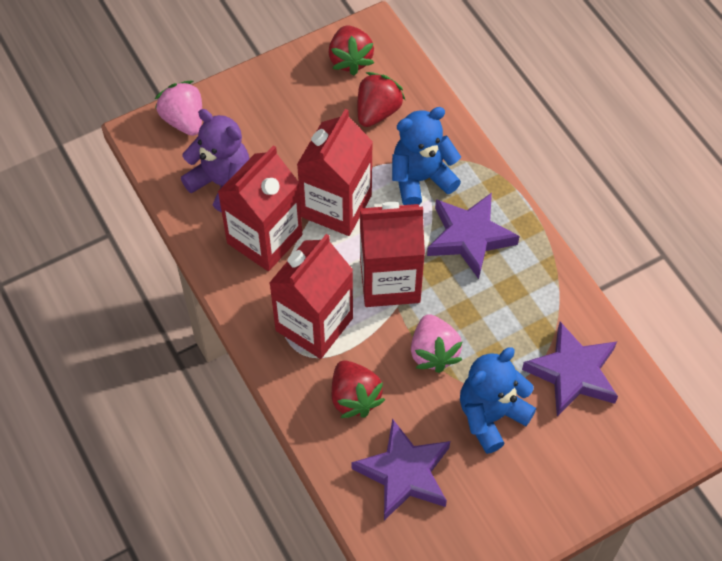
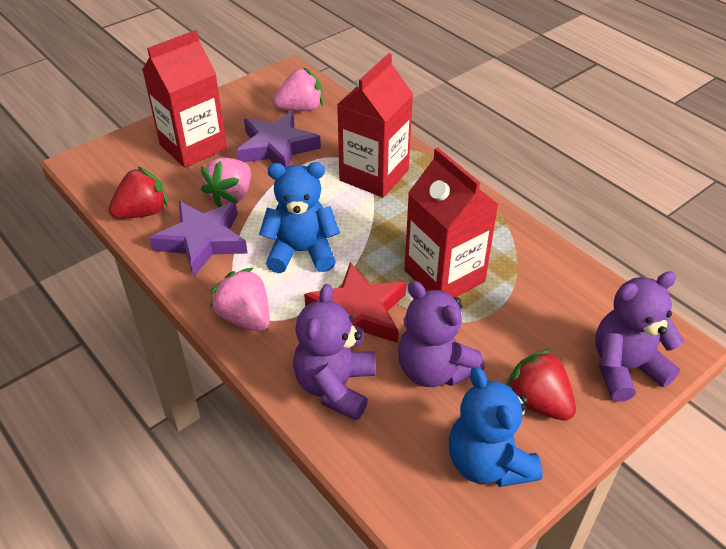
pink strawberry: 2 -> 3
purple star: 3 -> 2
purple teddy bear: 1 -> 3
red carton: 4 -> 3
red star: 0 -> 1
red strawberry: 3 -> 2

